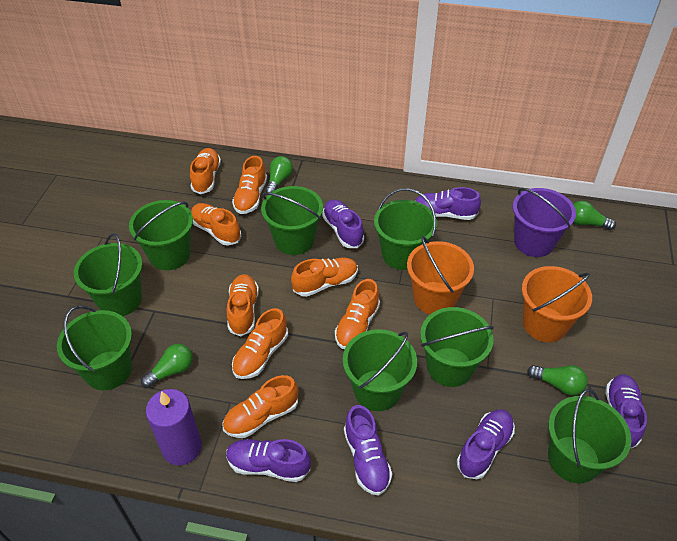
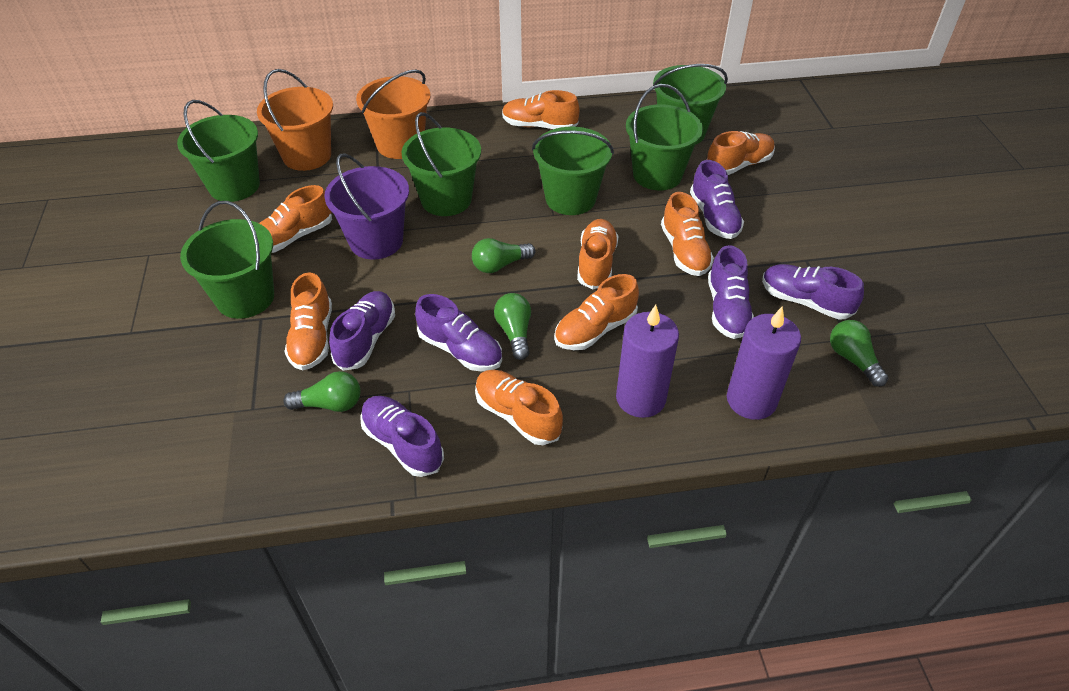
green bucket: 8 -> 6
purple candle: 1 -> 2

